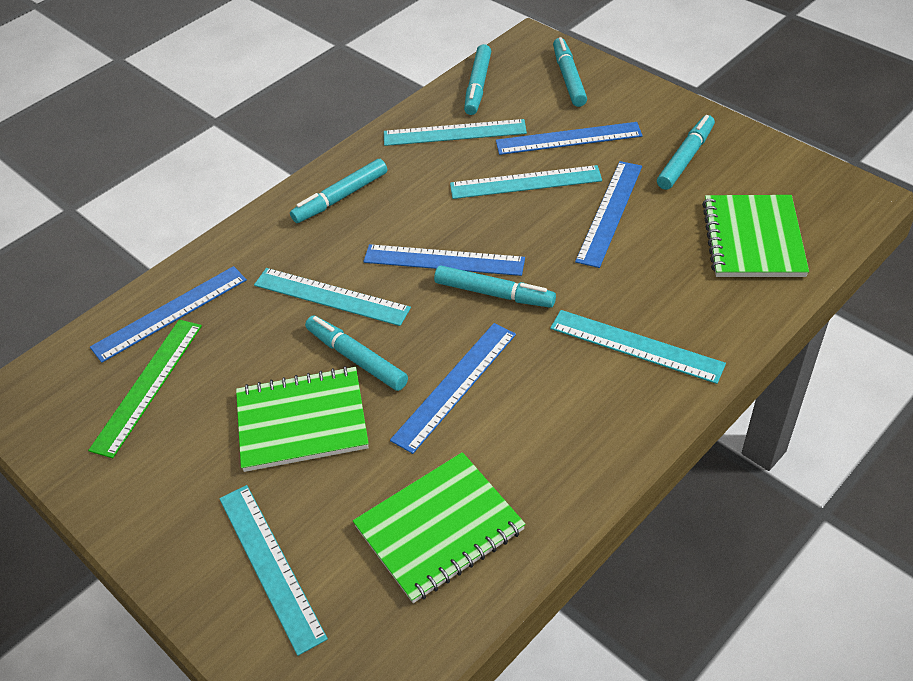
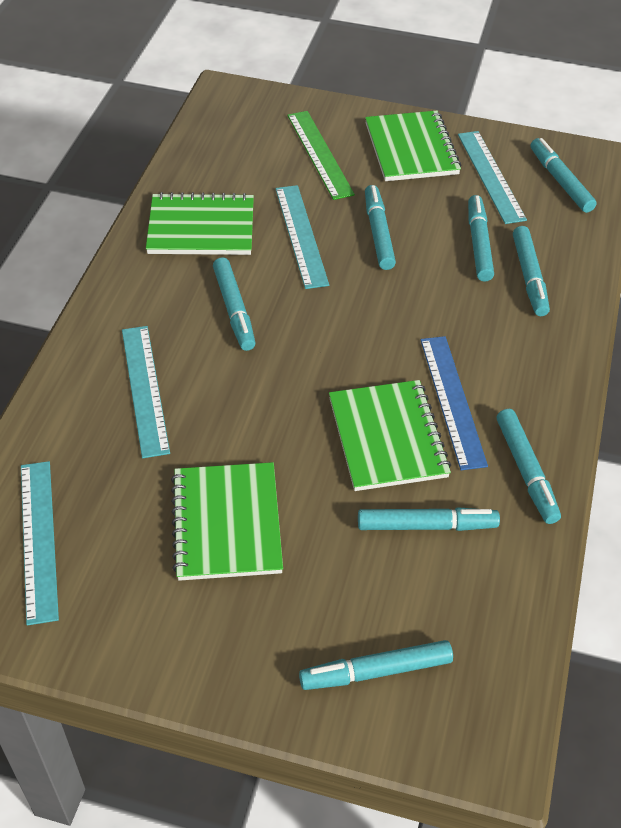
blue ruler: 5 -> 1
green notebook: 3 -> 4
turquoise marker: 6 -> 8
turquoise ruler: 5 -> 4

